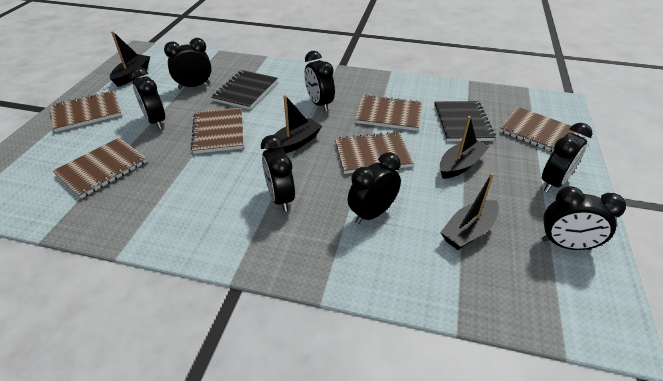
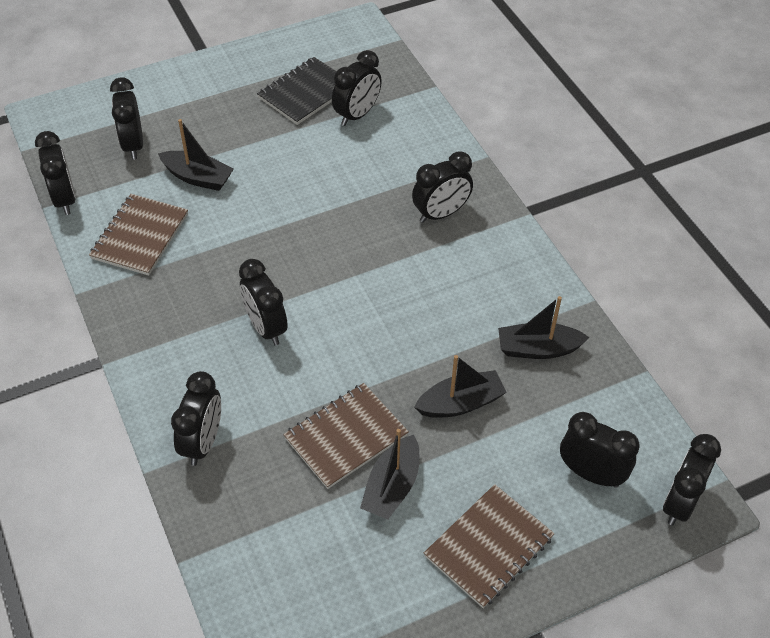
black clock: 7 -> 8
black notebook: 2 -> 1
brown notebook: 6 -> 3

